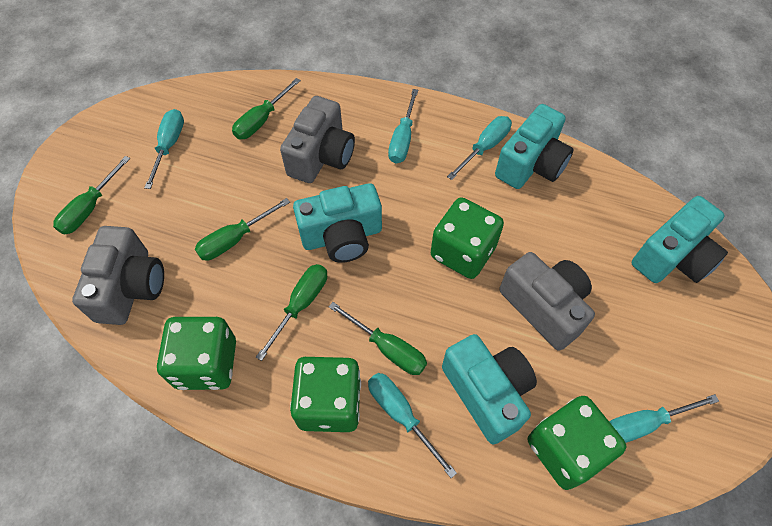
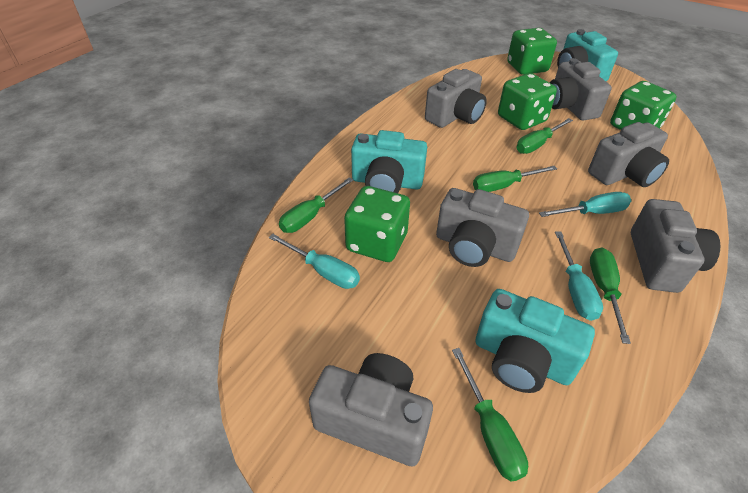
grey camera: 3 -> 6
turquoise camera: 4 -> 3
turquoise screwdriver: 5 -> 3

